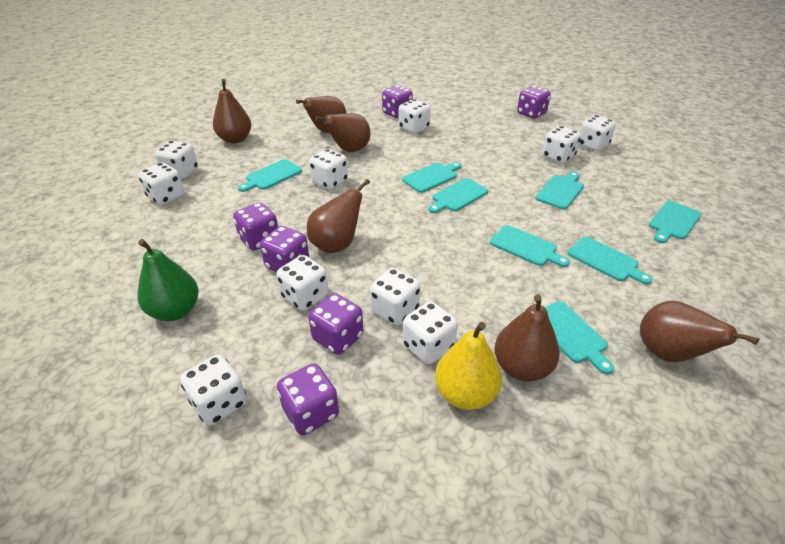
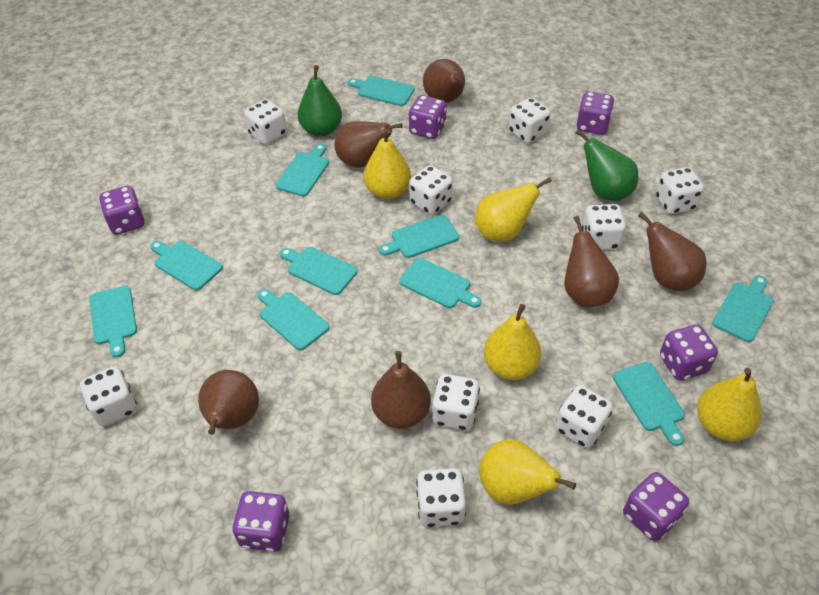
green pear: 1 -> 2
turquoise cutting board: 8 -> 10
white dice: 10 -> 9
yellow pear: 1 -> 5

